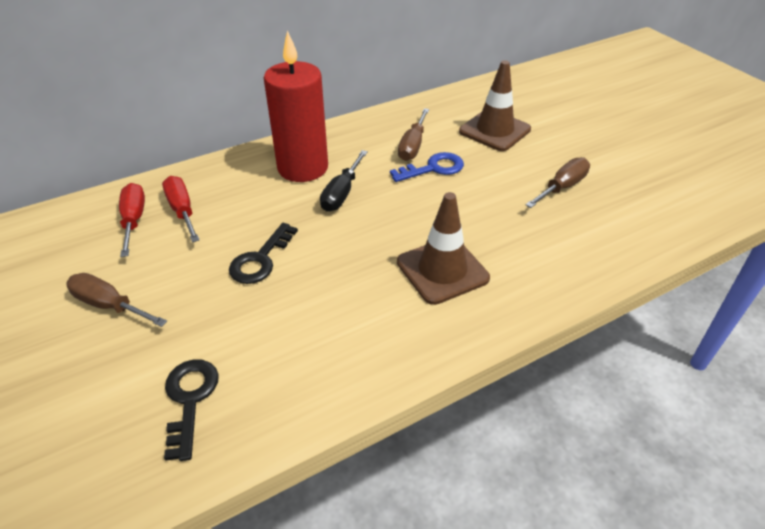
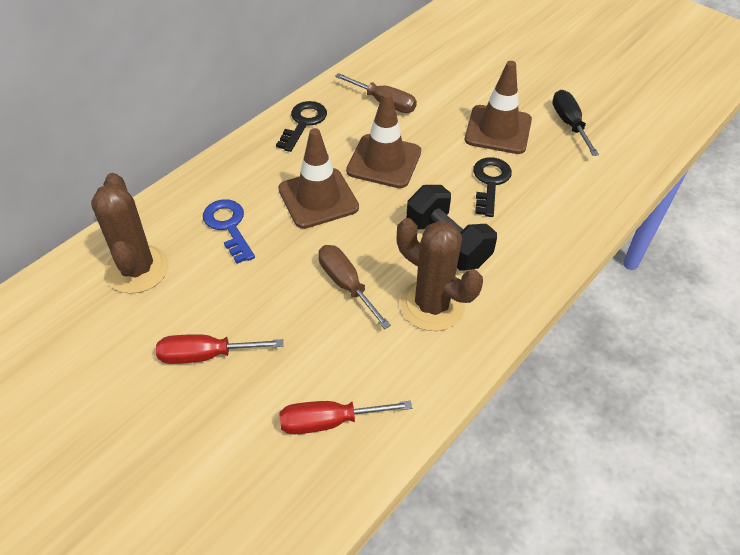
black dumbbell: 0 -> 1
brown cactus: 0 -> 2
brown screwdriver: 3 -> 2
brown traffic cone: 2 -> 3
red candle: 1 -> 0

